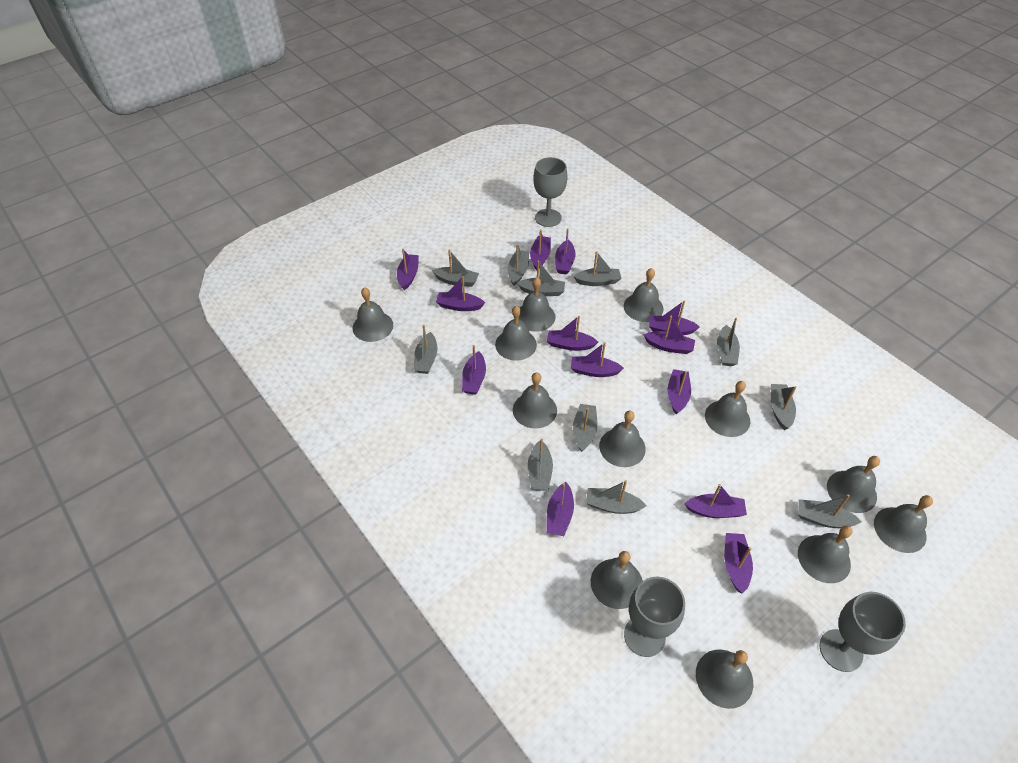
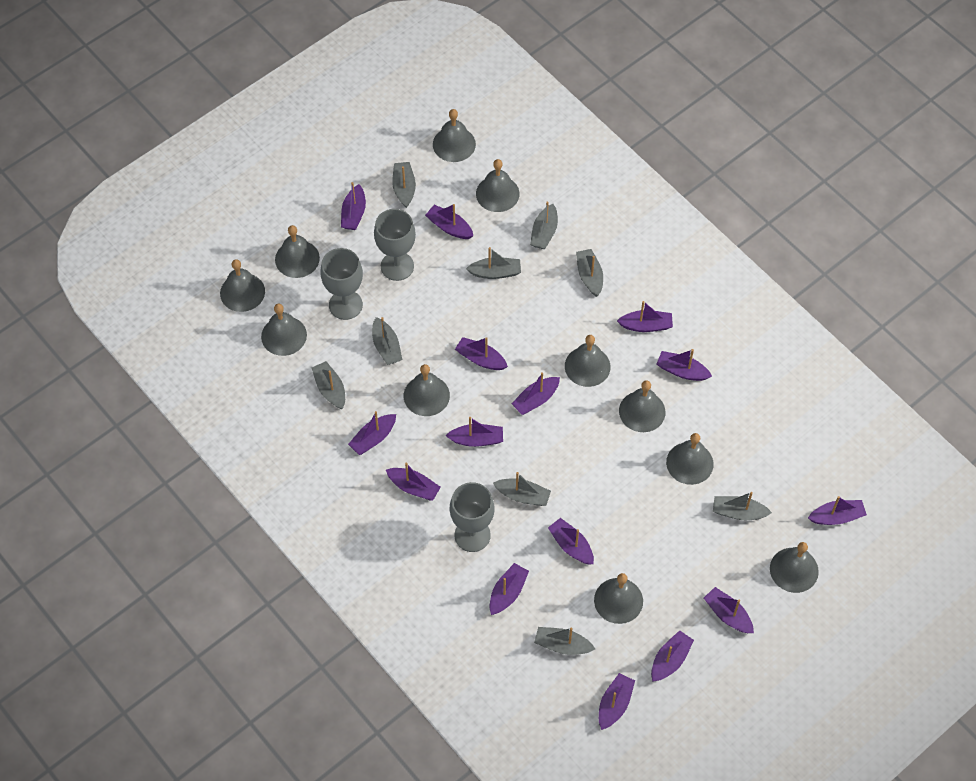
grey bell: 12 -> 11
grey boat: 11 -> 9
purple boat: 13 -> 15

